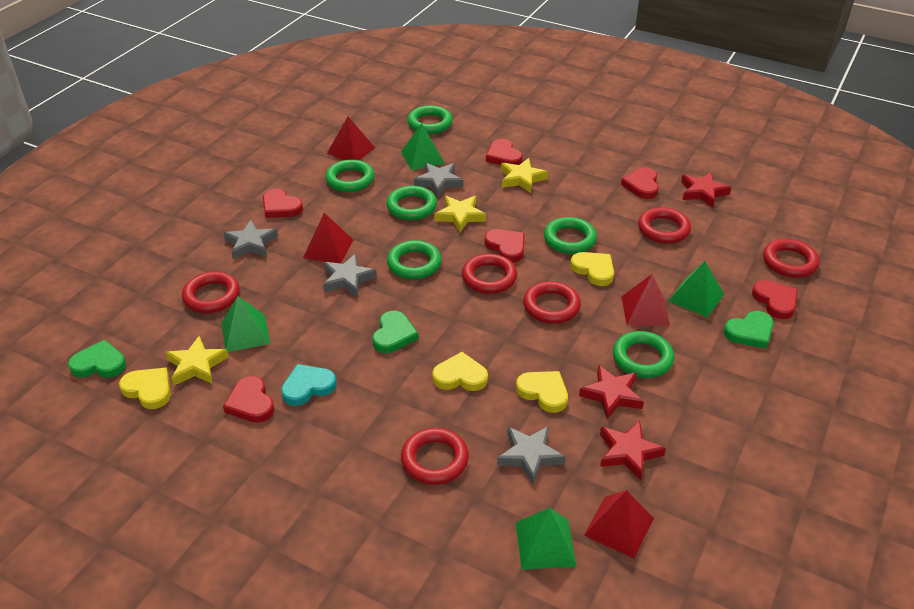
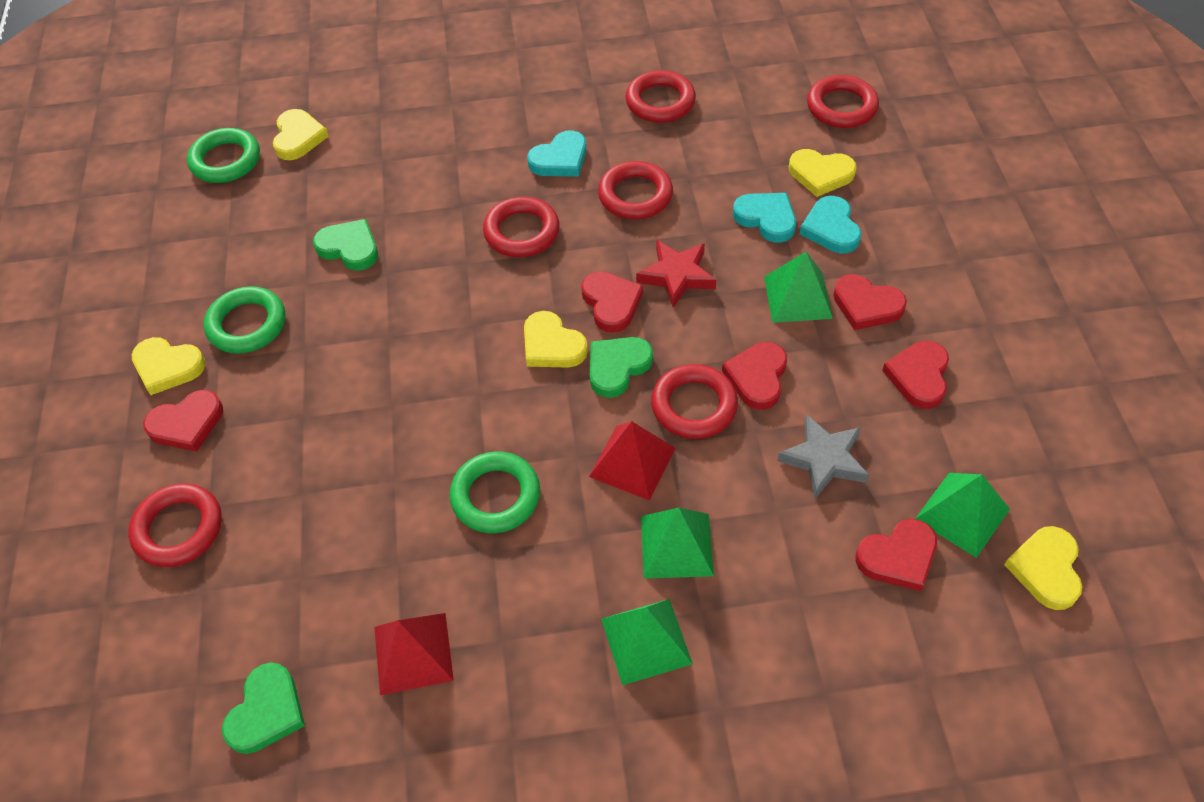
green ring: 6 -> 3
grey star: 4 -> 1
red pyramid: 4 -> 2
red star: 3 -> 1
turquoise heart: 1 -> 3
yellow heart: 4 -> 5
yellow star: 3 -> 0

